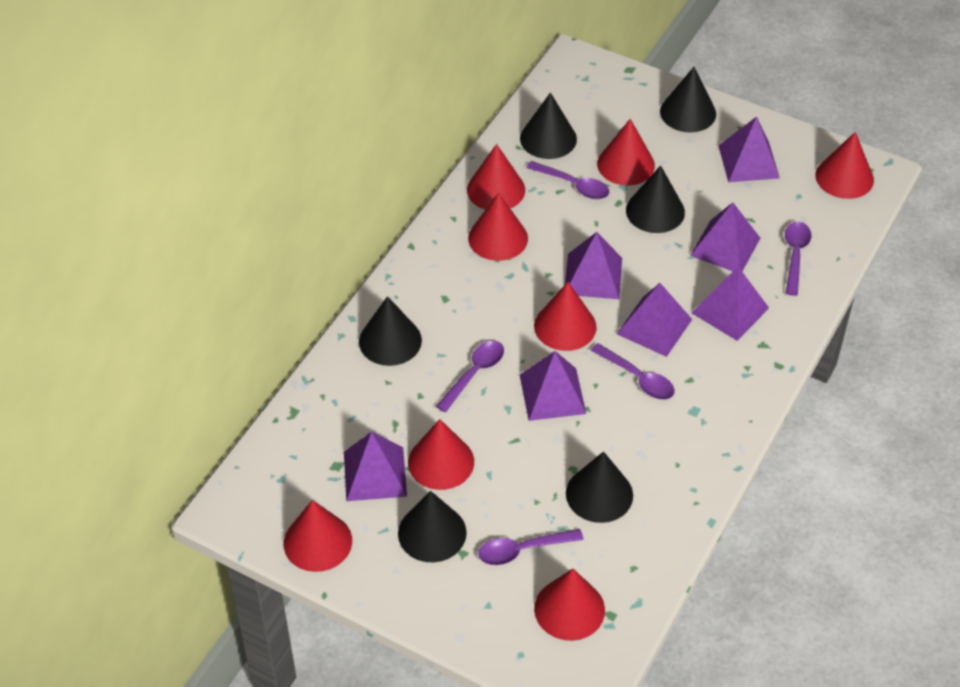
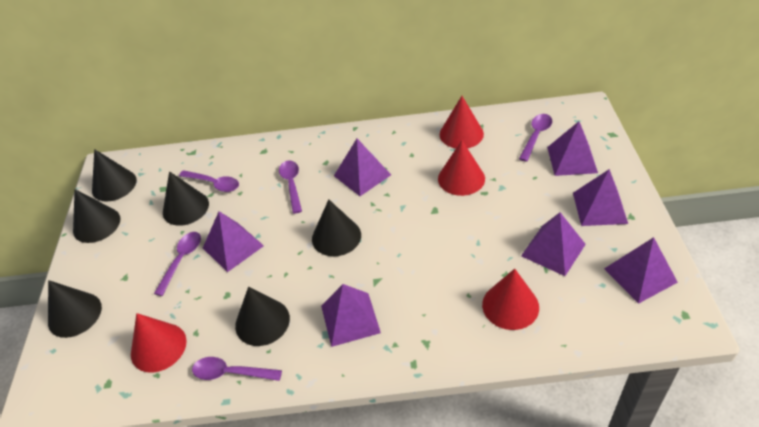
red cone: 8 -> 4

